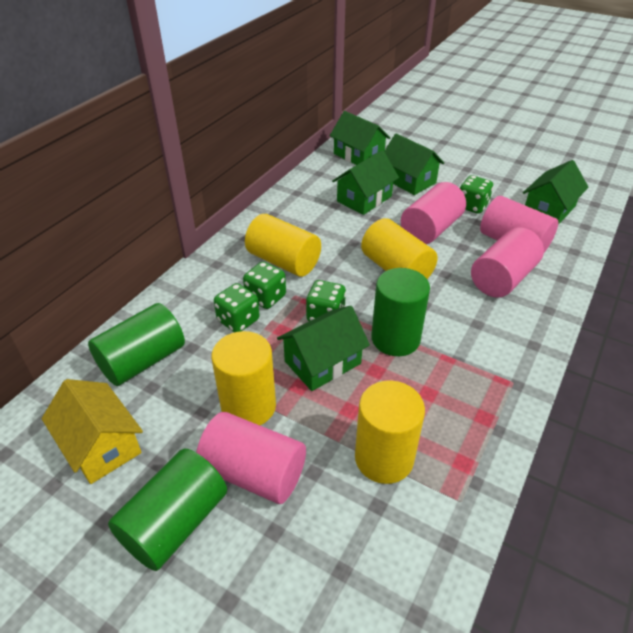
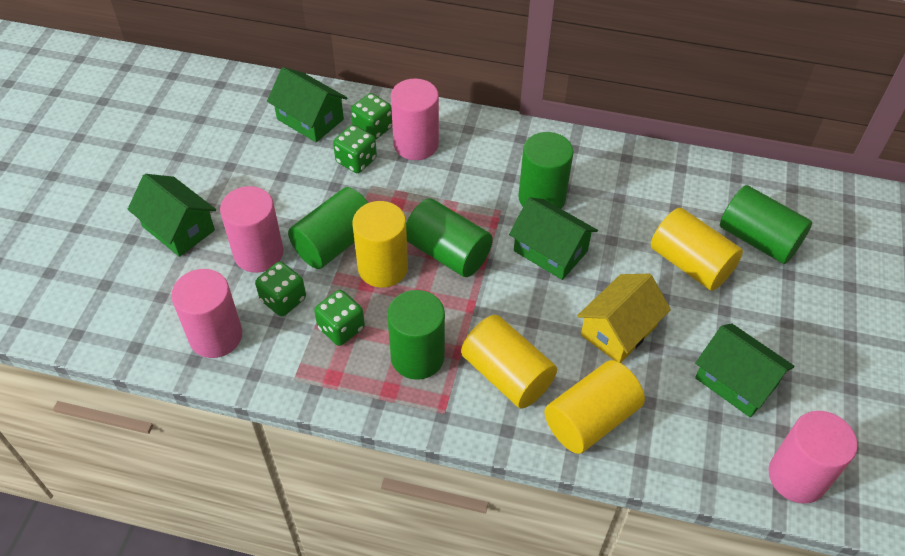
green cylinder: 3 -> 5
green house: 5 -> 4

